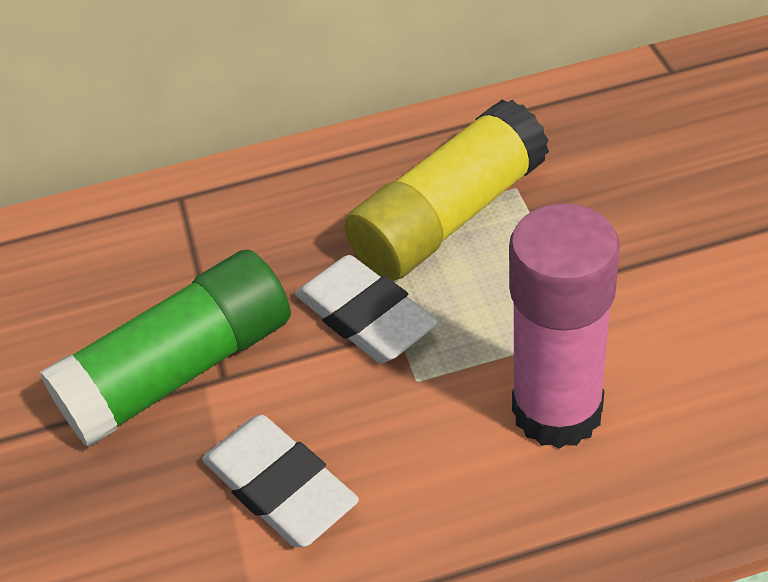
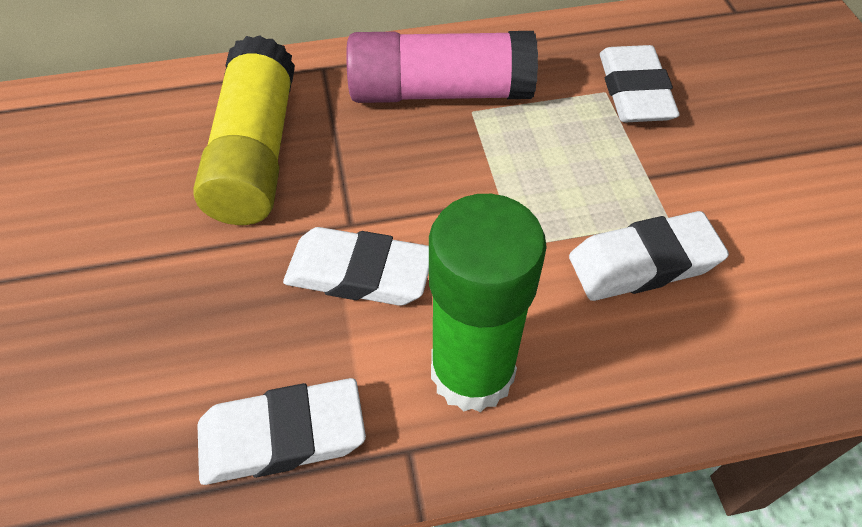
white eraser: 2 -> 4

